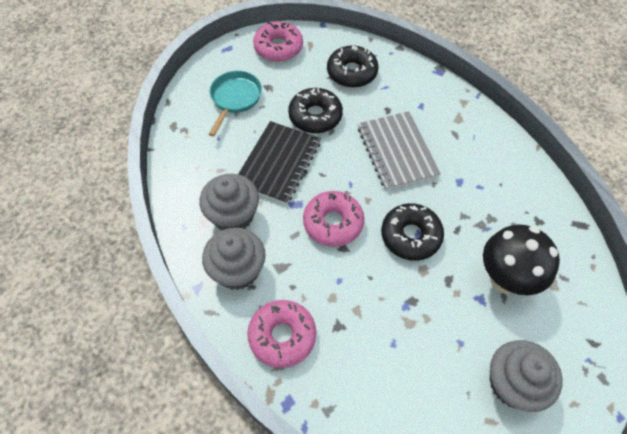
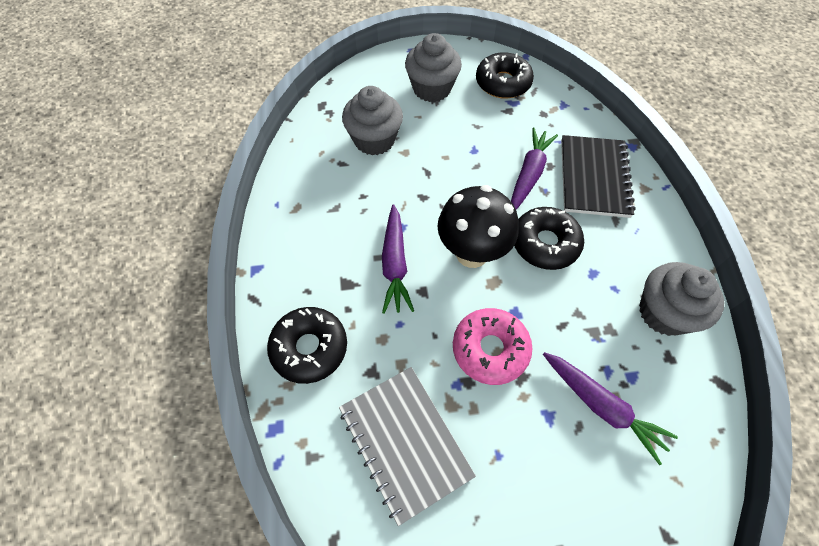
pink donut: 3 -> 1
purple carrot: 0 -> 3
turquoise pan: 1 -> 0

